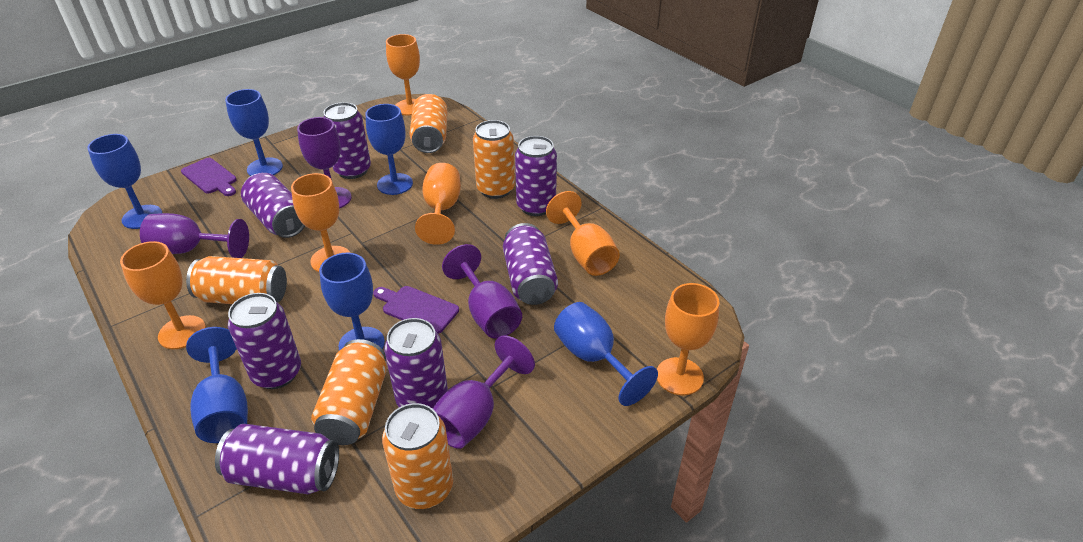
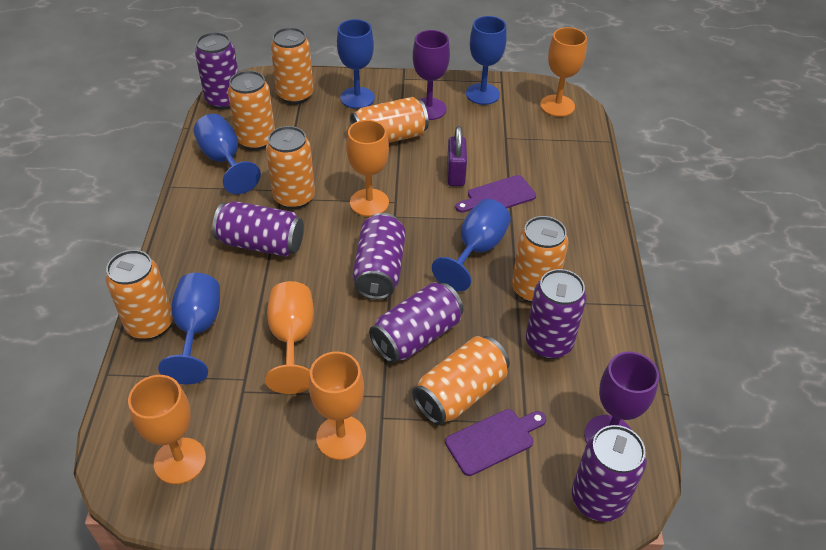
blue goblet: 6 -> 5
orange can: 5 -> 7
orange goblet: 6 -> 5
purple can: 7 -> 6
purple goblet: 4 -> 2
purple padlock: 0 -> 1

